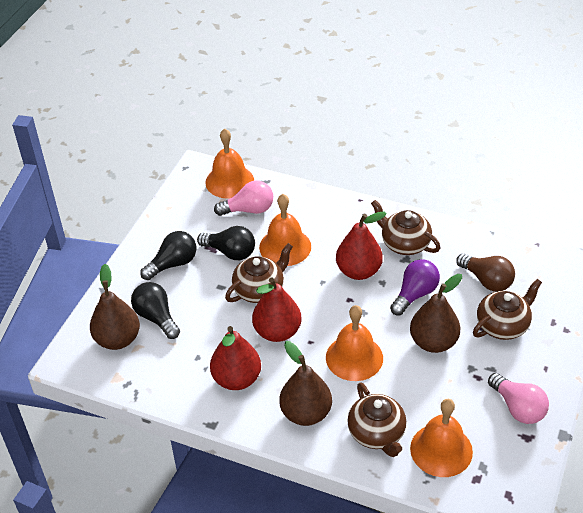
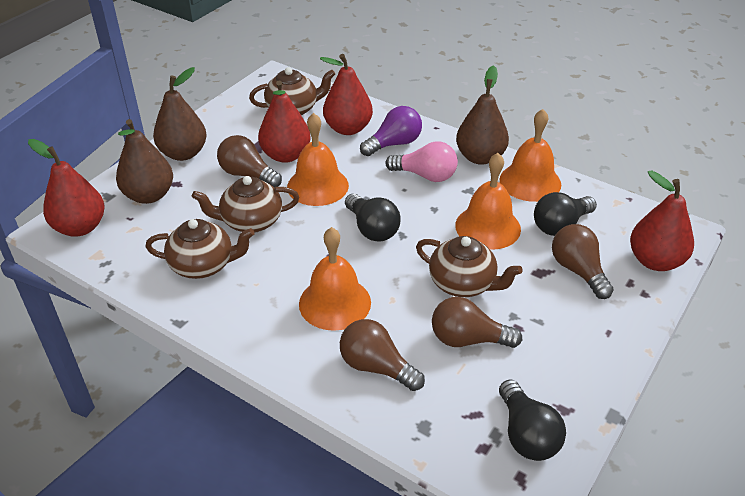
brown light bulb: 1 -> 4
pink light bulb: 2 -> 1
red pear: 3 -> 4

